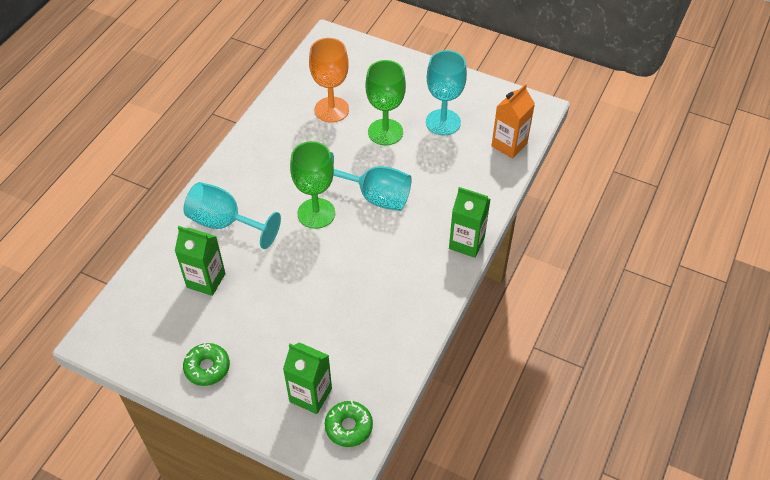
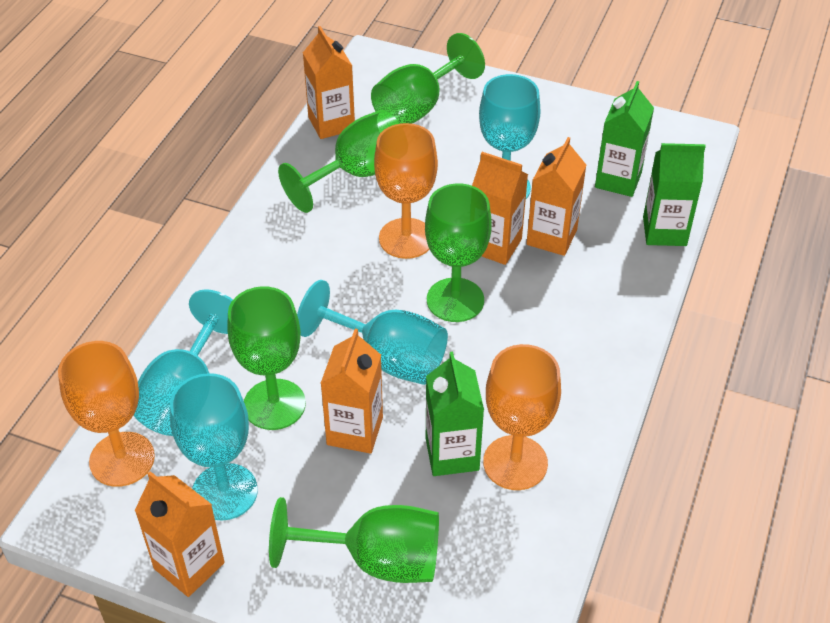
green donut: 2 -> 0
green goblet: 2 -> 5
orange carton: 1 -> 5
orange goblet: 1 -> 3
turquoise goblet: 3 -> 4

